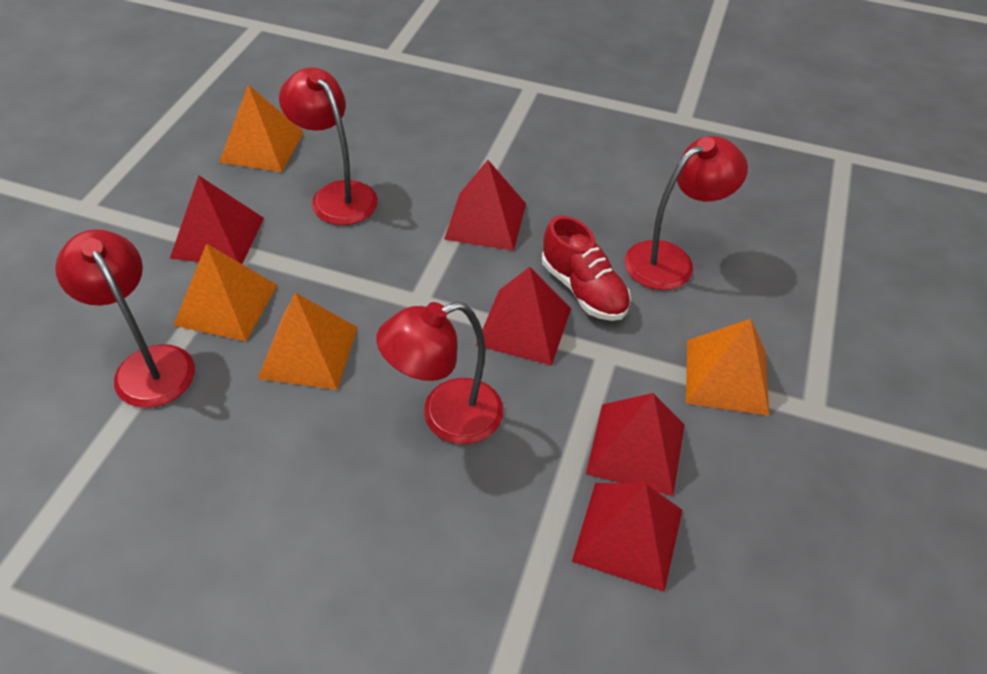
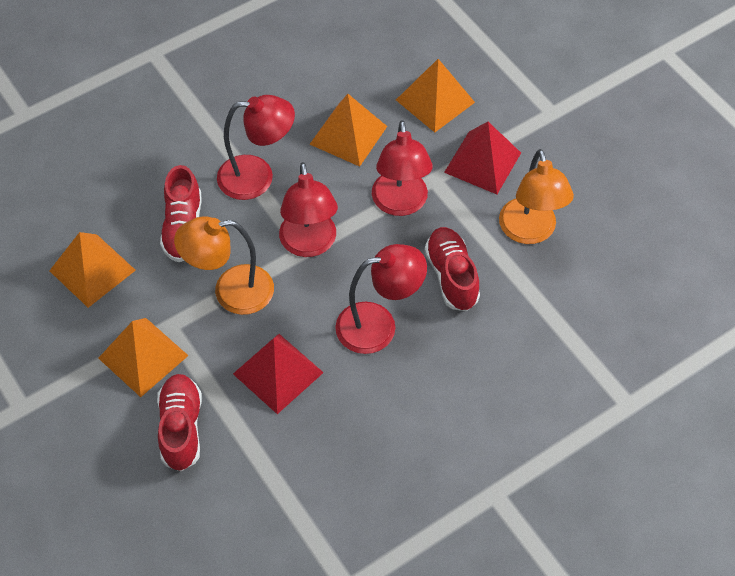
orange lamp: 0 -> 2
red pyramid: 5 -> 2
red shoe: 1 -> 3

